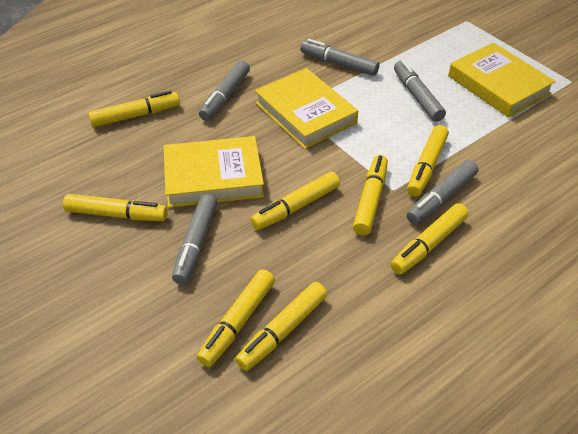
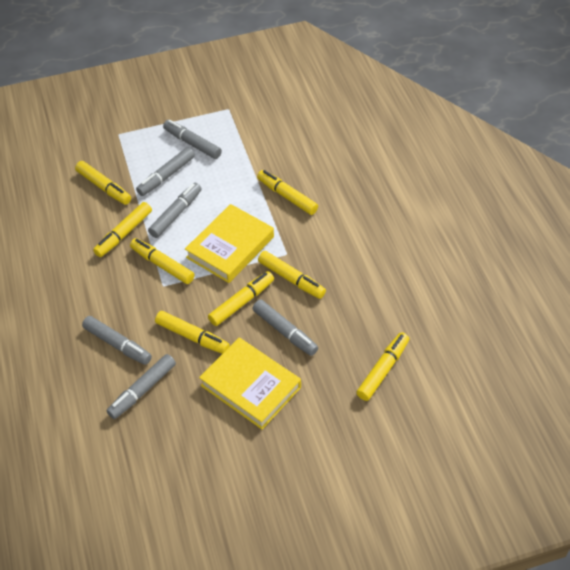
grey marker: 5 -> 6
yellow book: 3 -> 2

